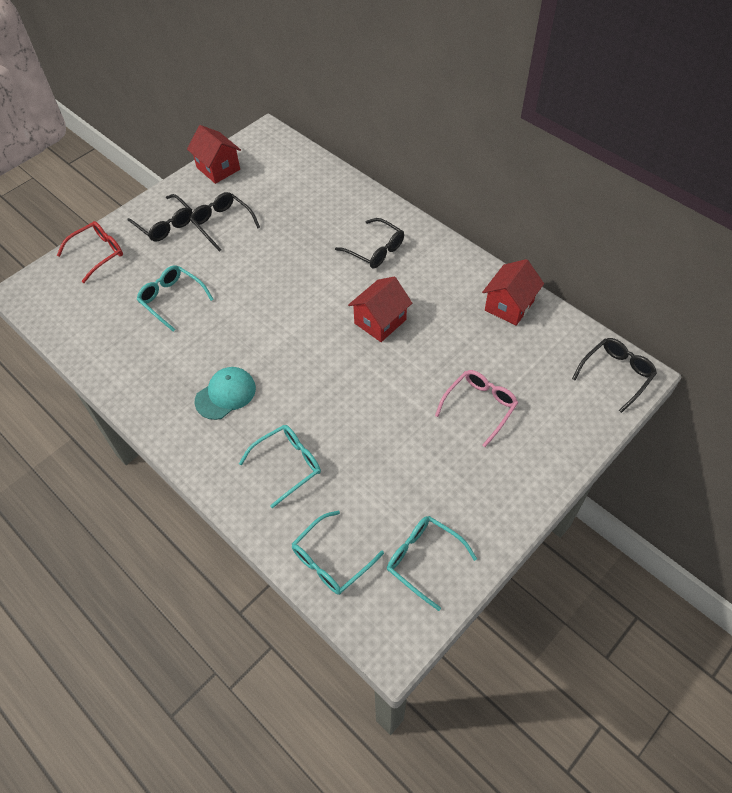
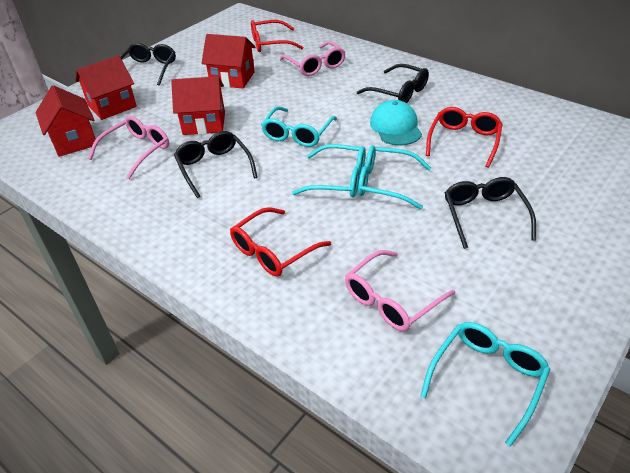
pink glasses: 1 -> 3
red glasses: 1 -> 3
red house: 3 -> 4

